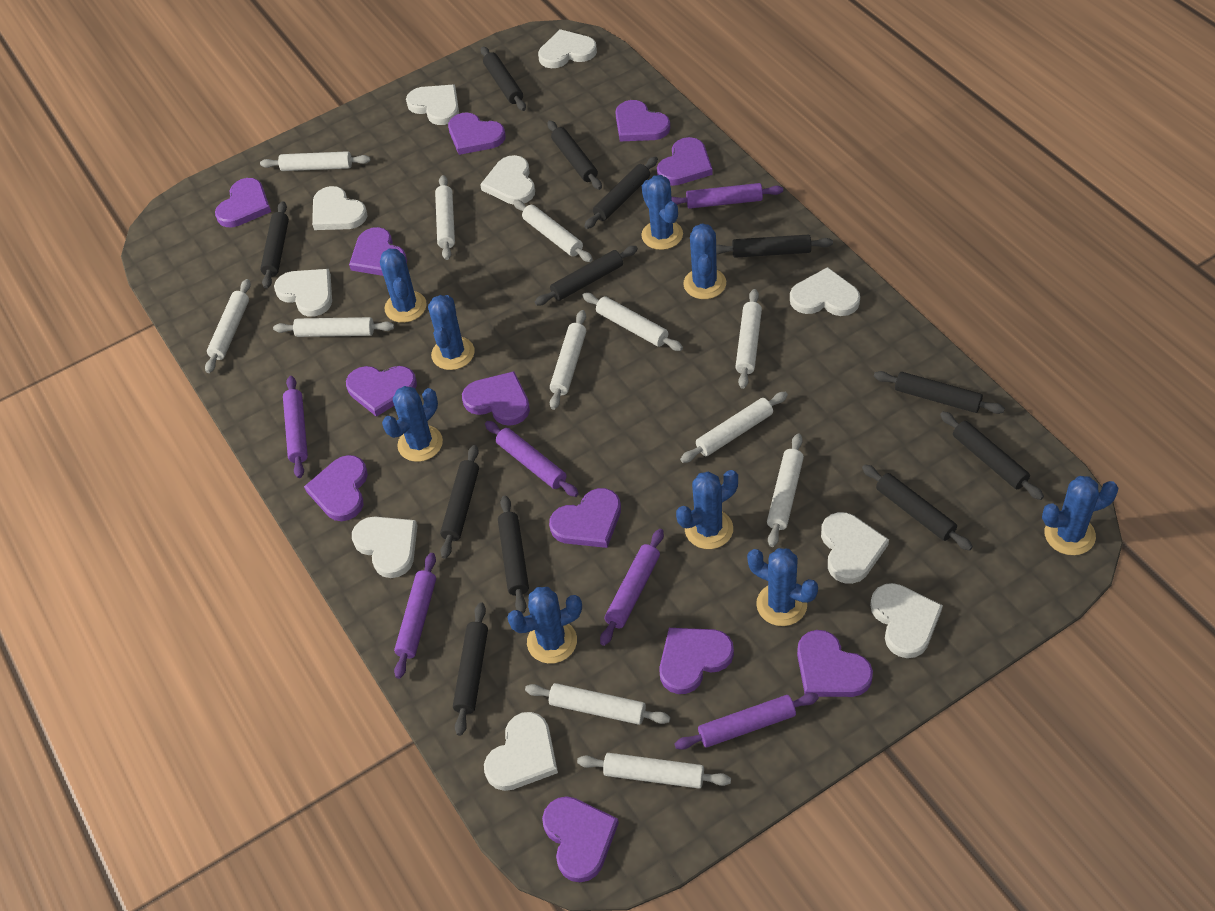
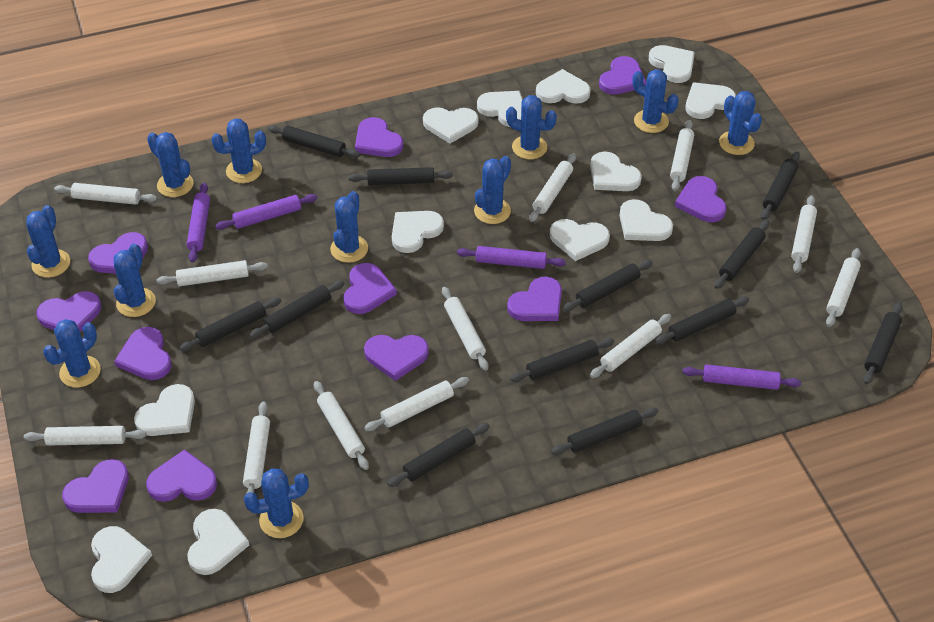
blue cactus: 9 -> 11
purple heart: 12 -> 11
purple rolling pin: 6 -> 4
white heart: 10 -> 12

